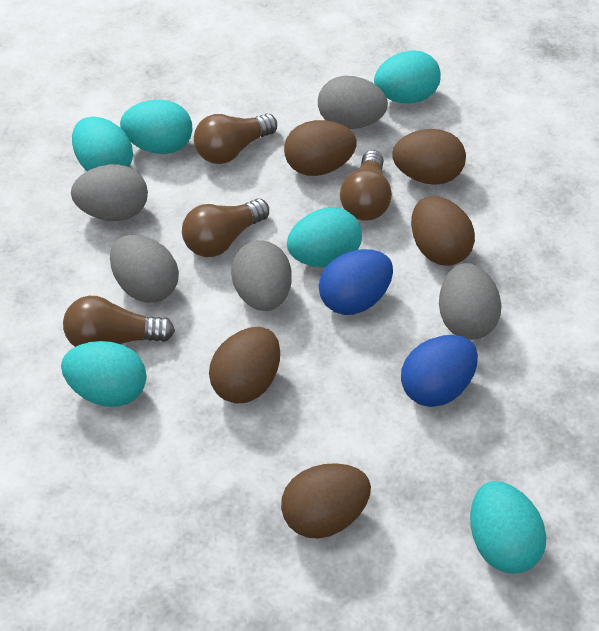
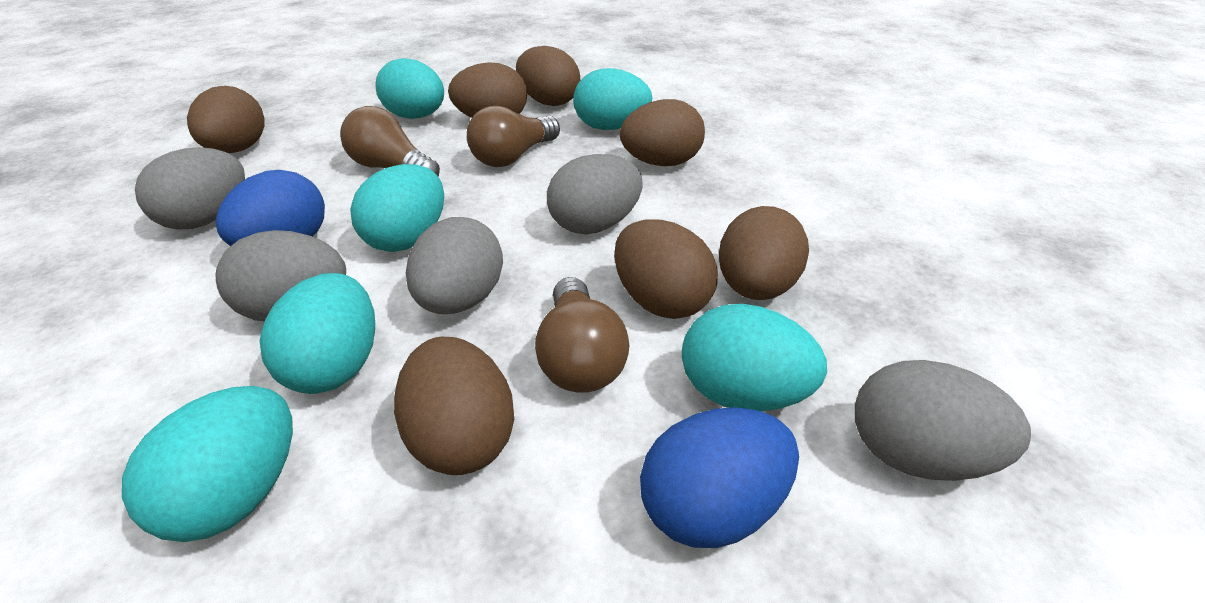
brown egg: 5 -> 7
brown light bulb: 4 -> 3

